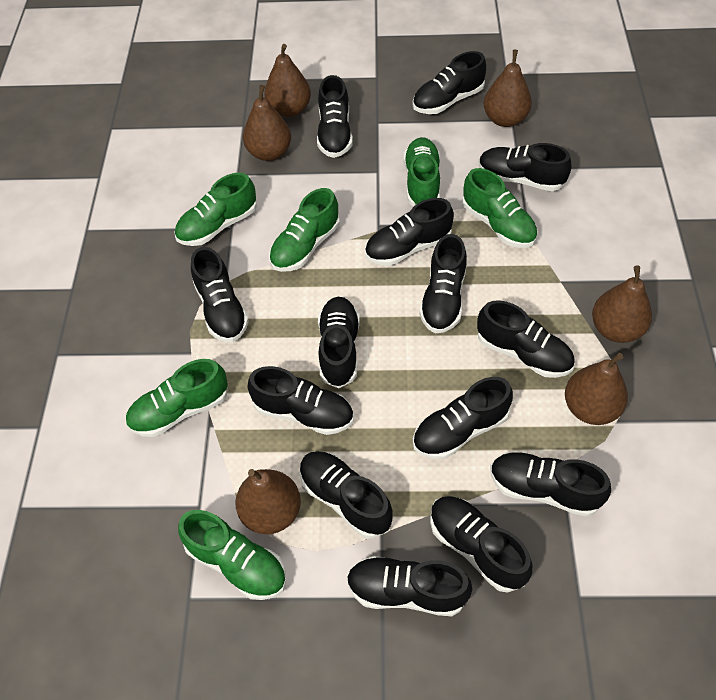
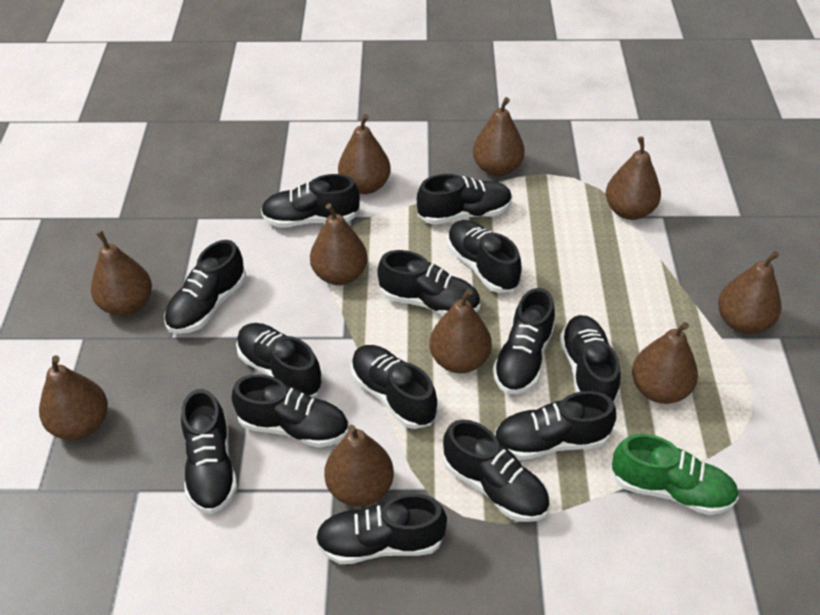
brown pear: 6 -> 10
green shoe: 6 -> 1

